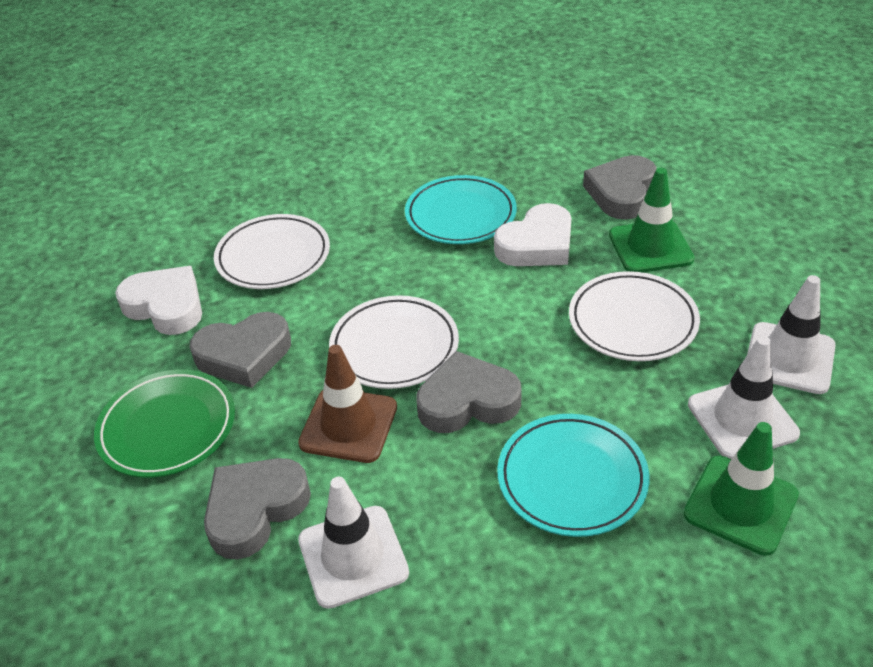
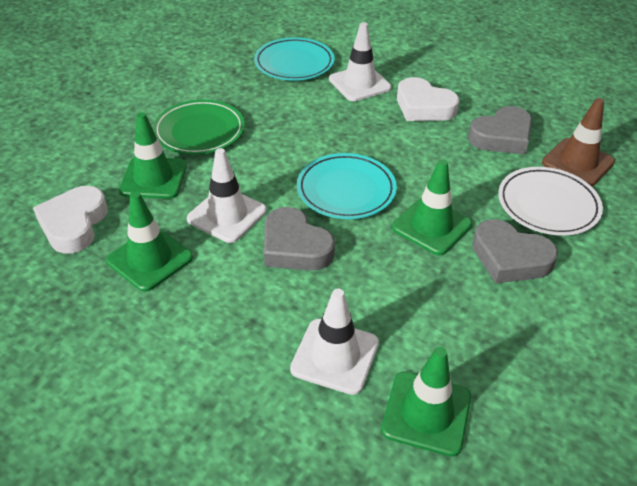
green traffic cone: 2 -> 4
grey heart: 4 -> 3
white plate: 3 -> 1

